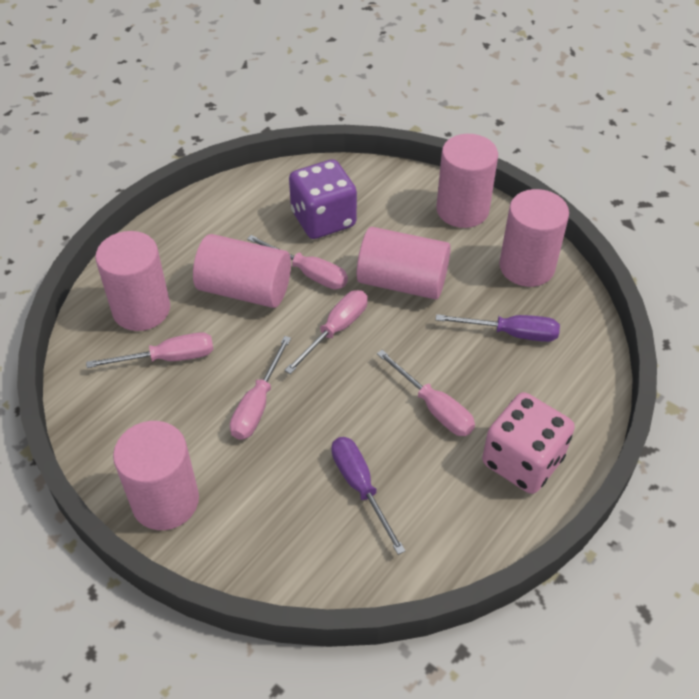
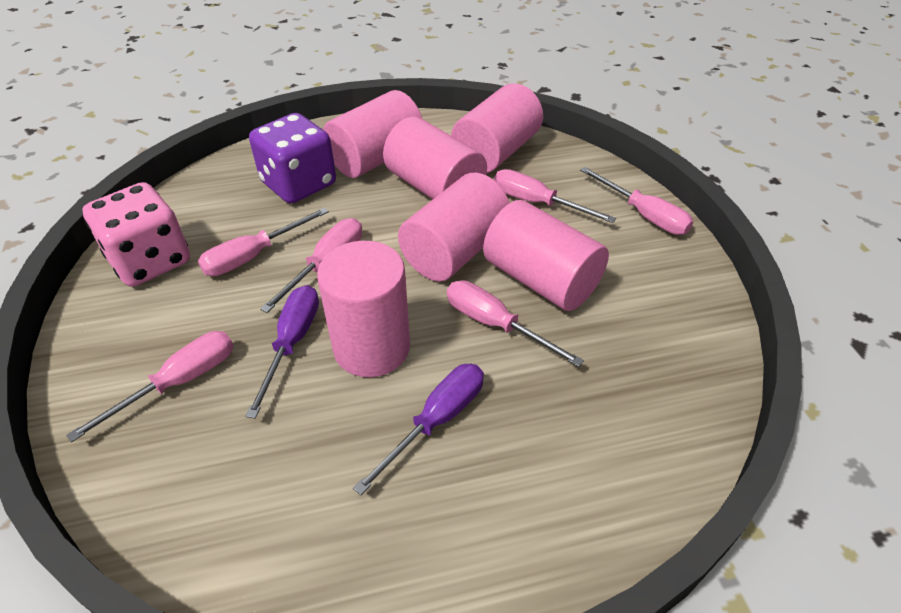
pink screwdriver: 5 -> 6

